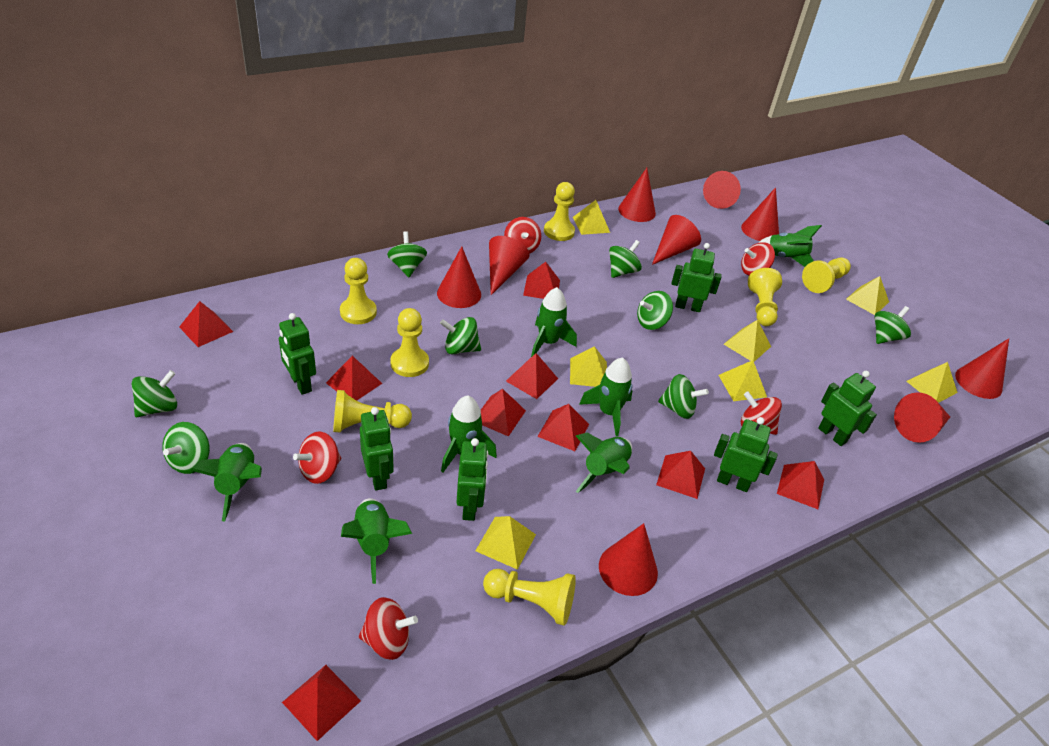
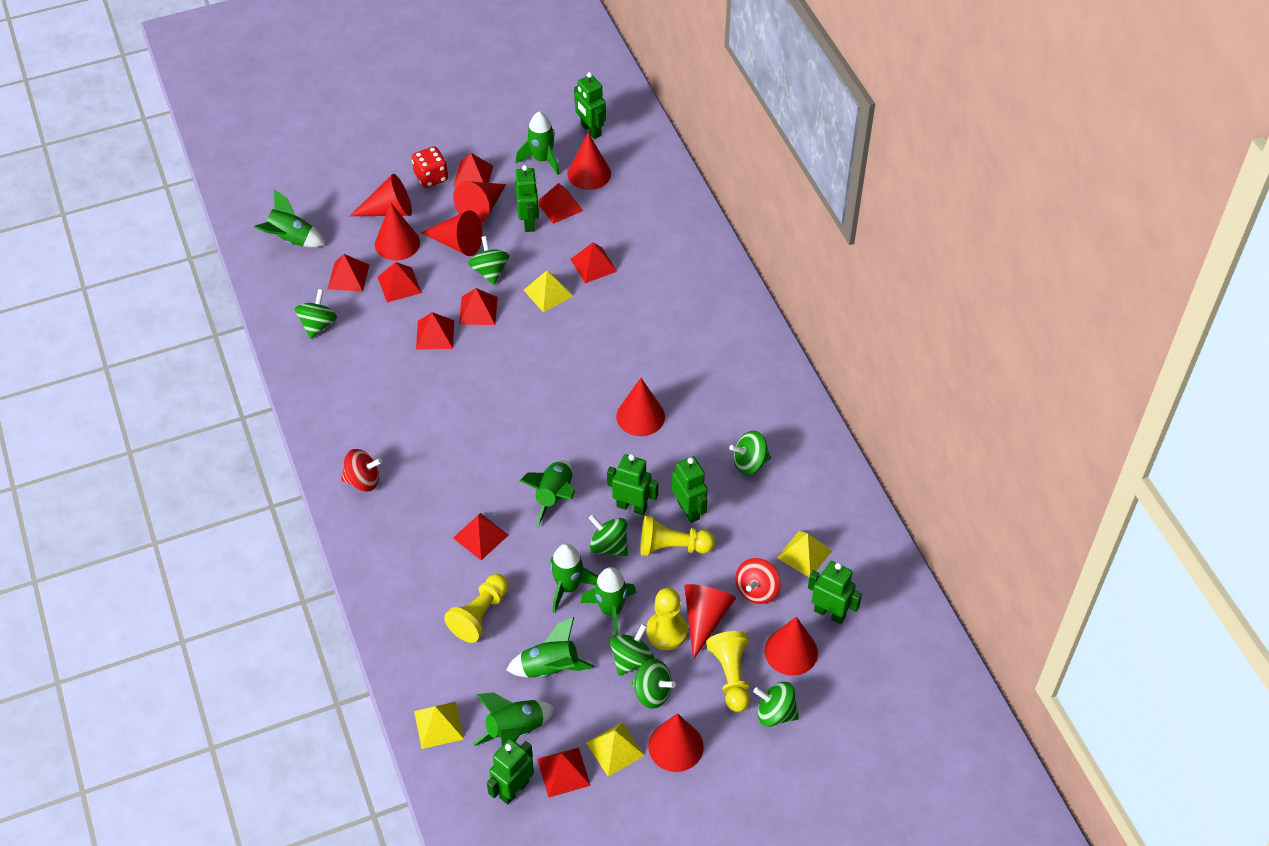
green spinning top: 8 -> 7
red dice: 0 -> 1
red spinning top: 5 -> 2
yellow pawn: 7 -> 4
yellow pyramid: 7 -> 4

